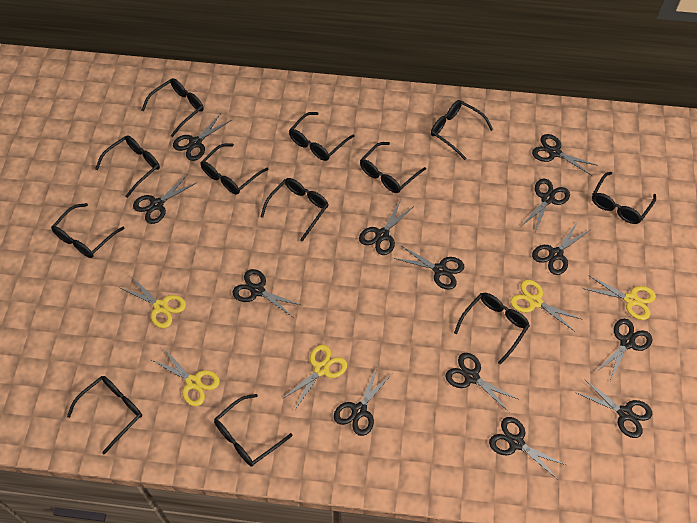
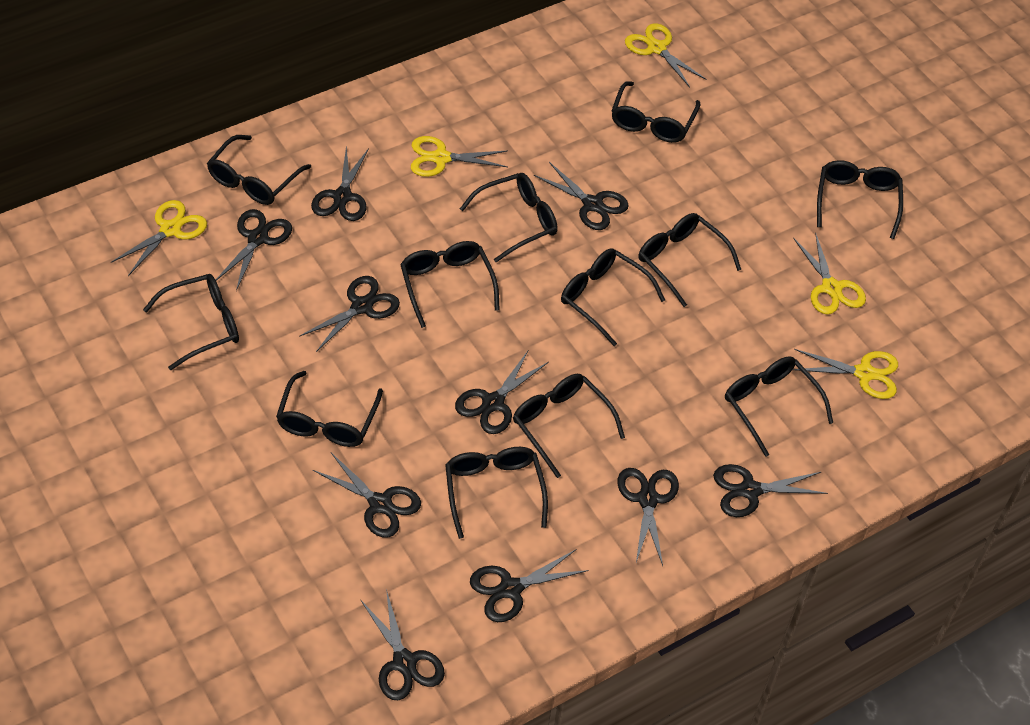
black scissors: 13 -> 10

